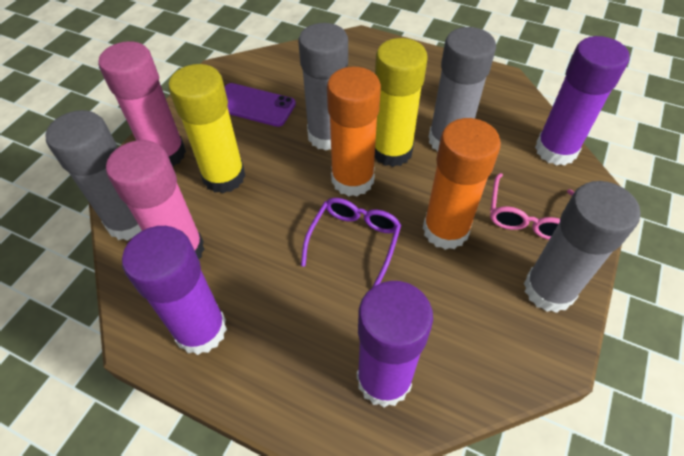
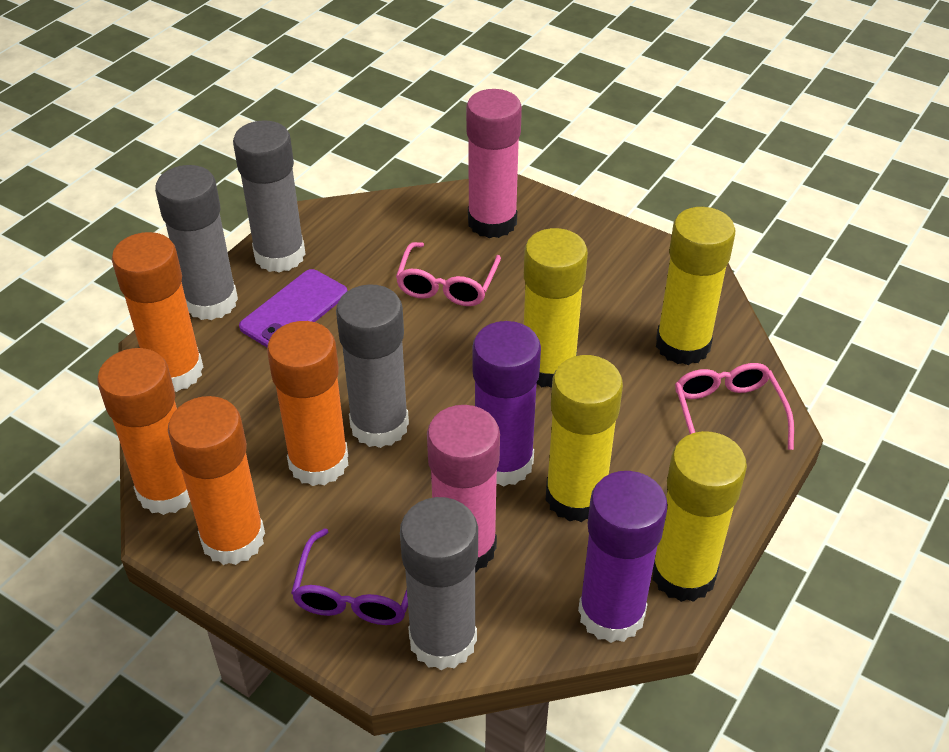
orange glue stick: 2 -> 4
pink glasses: 1 -> 2
purple glue stick: 3 -> 2
yellow glue stick: 2 -> 4

